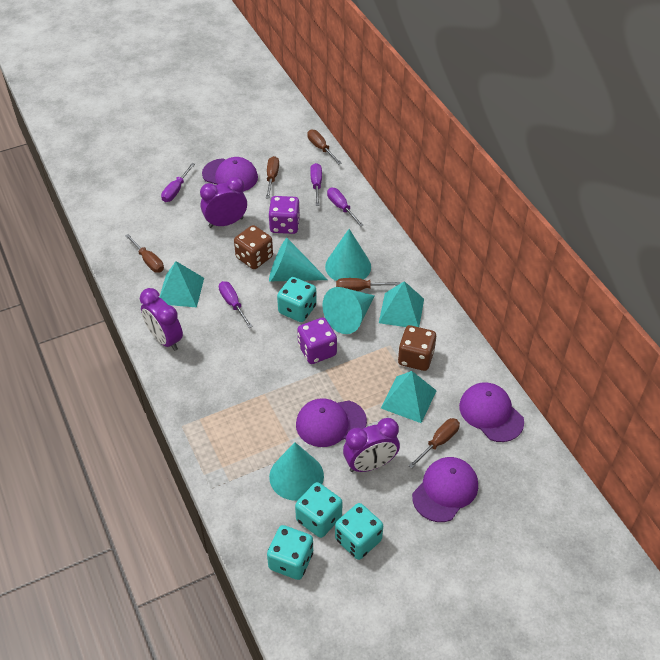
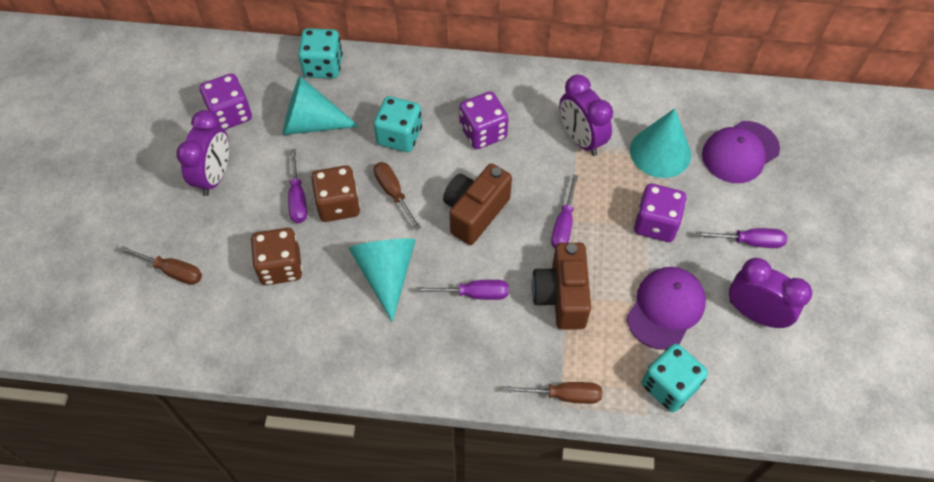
brown camera: 0 -> 2
brown screwdriver: 5 -> 3
purple cap: 4 -> 2
purple dice: 2 -> 3
turquoise cone: 4 -> 3
turquoise dice: 4 -> 3
turquoise pyramid: 3 -> 0

